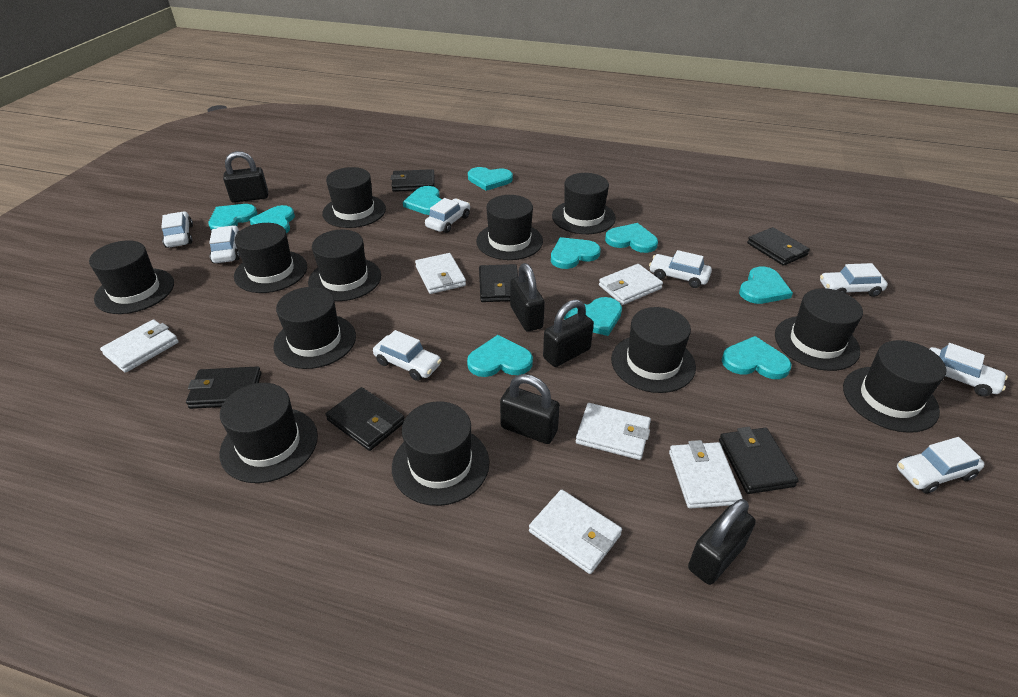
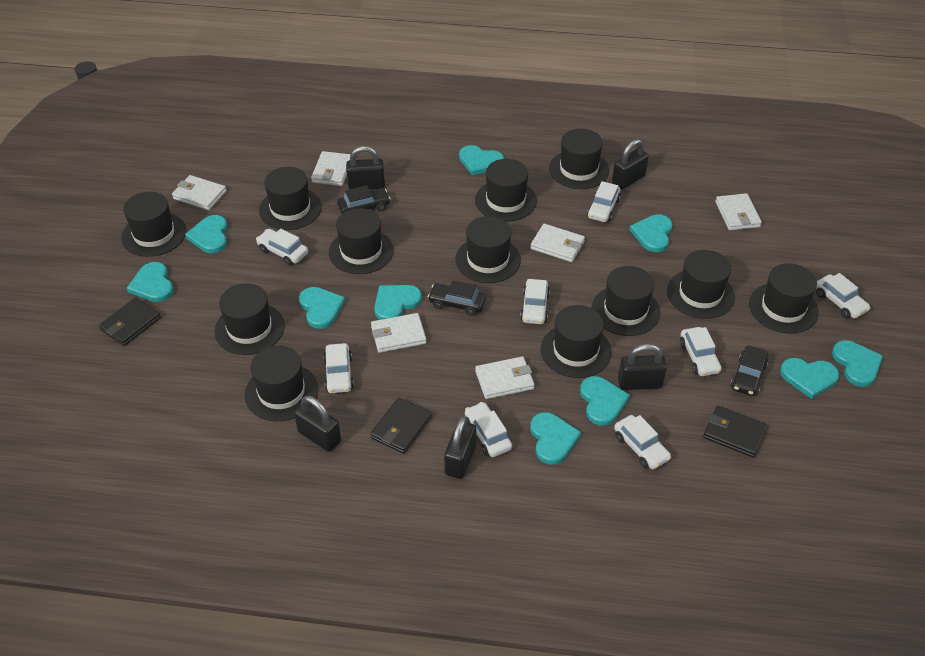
black car: 0 -> 3
black wallet: 6 -> 3

